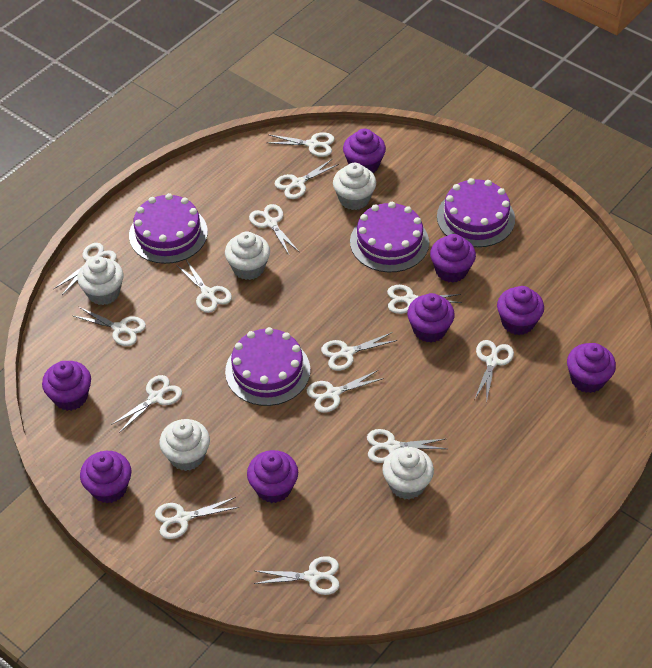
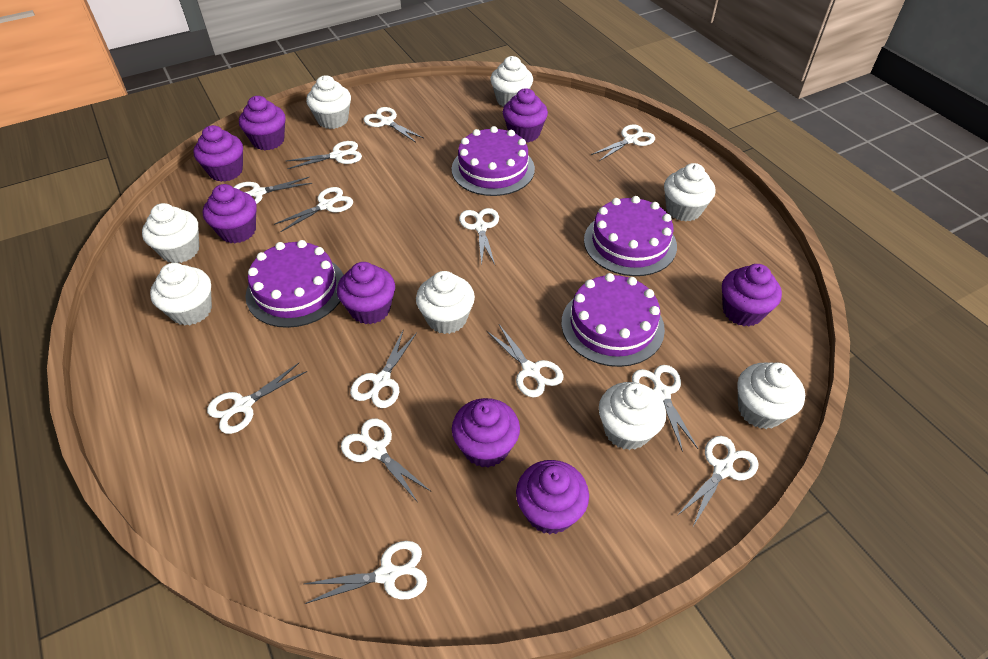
white cupcake: 5 -> 8
white scissors: 14 -> 13

